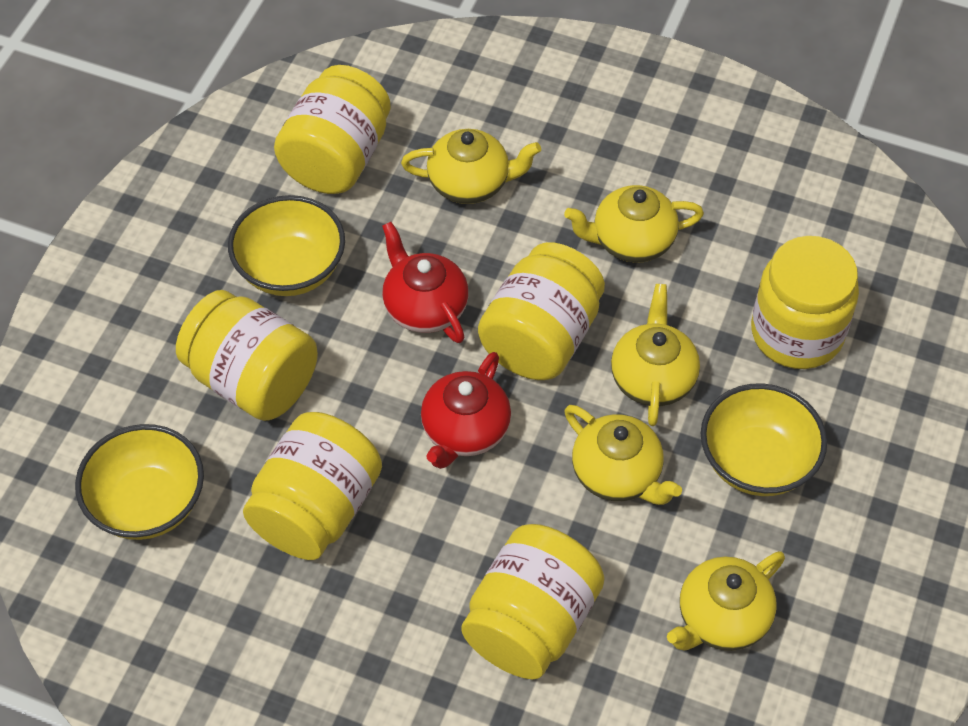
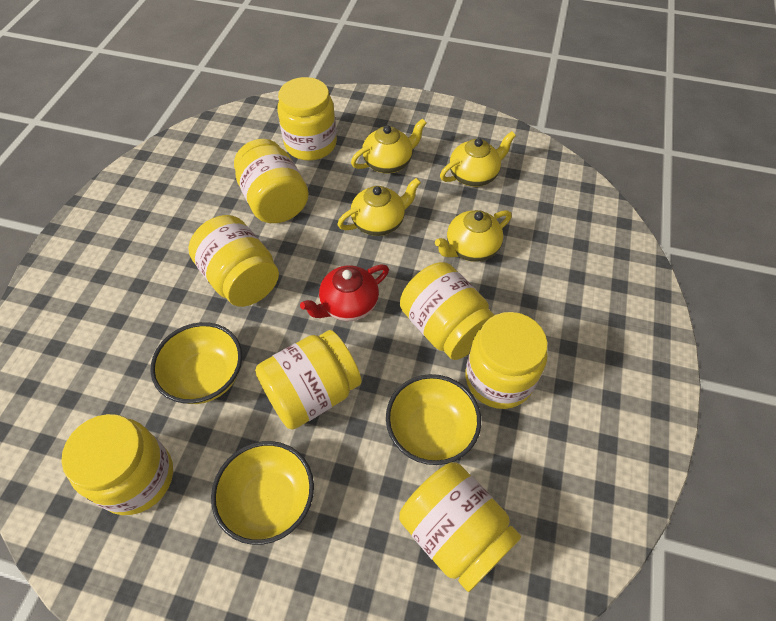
red teapot: 2 -> 1
yellow jar: 6 -> 8
yellow teapot: 5 -> 4

